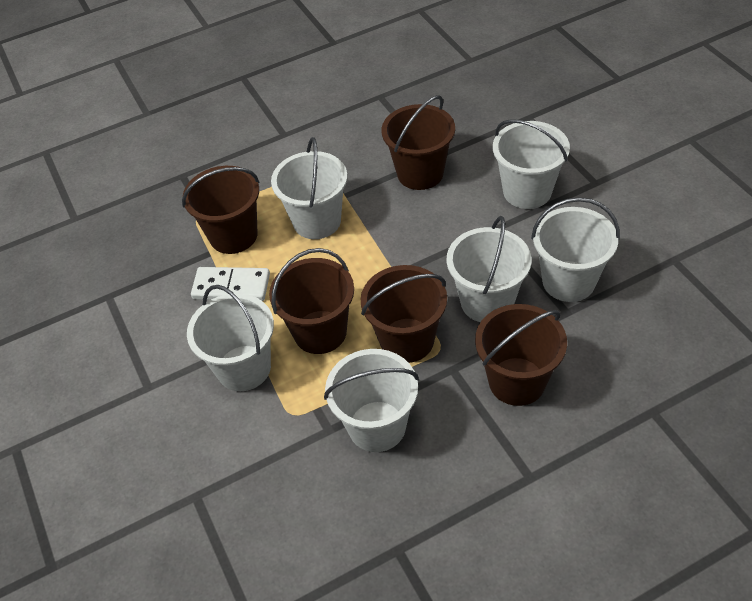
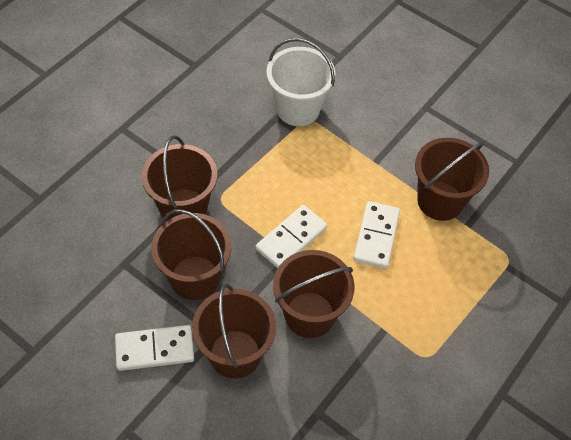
white bucket: 6 -> 1
white domino: 1 -> 3

